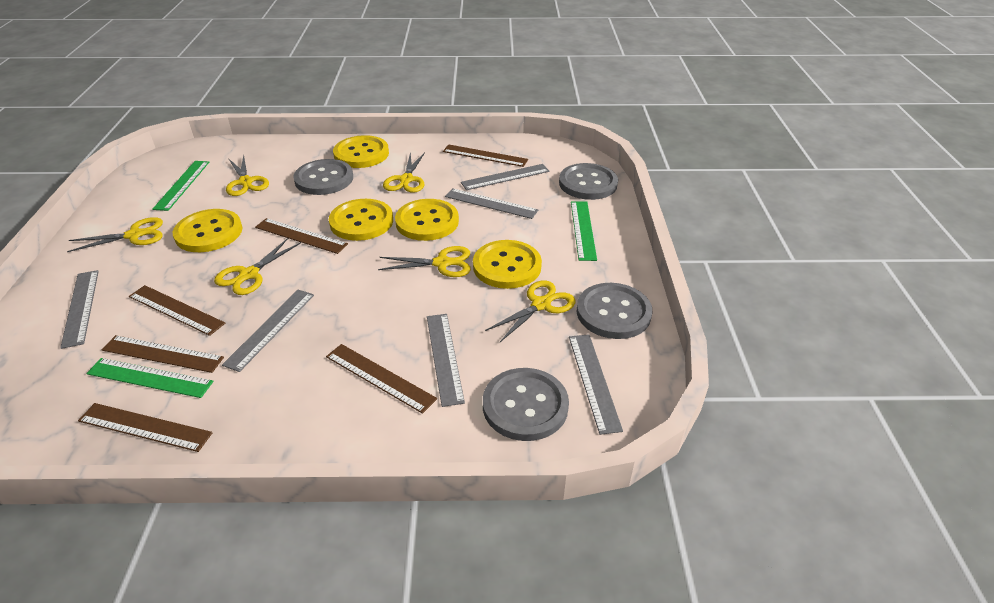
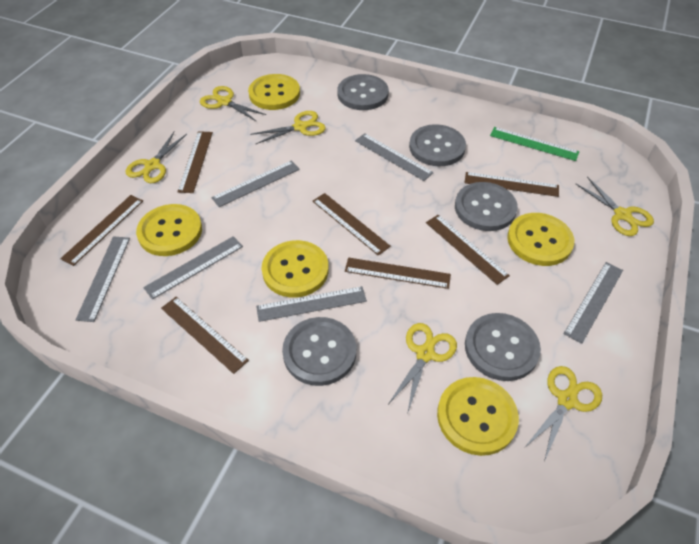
brown ruler: 6 -> 7
green ruler: 3 -> 1
grey button: 4 -> 5

